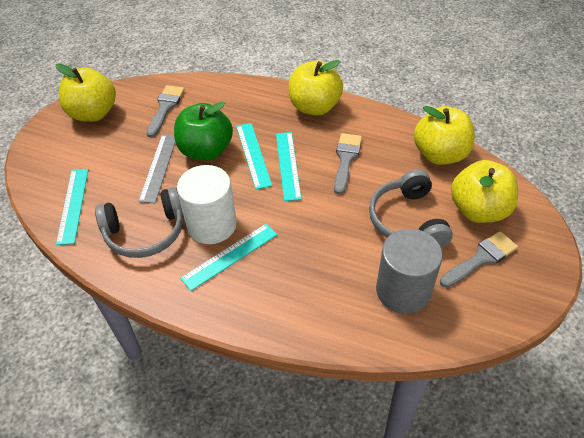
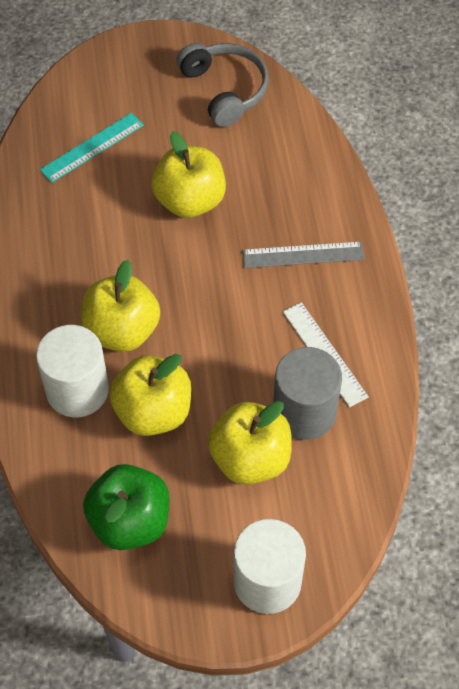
grey brush: 3 -> 0
grey headphones: 2 -> 1
turquoise ruler: 4 -> 1
white cylinder: 1 -> 2
white ruler: 0 -> 1

